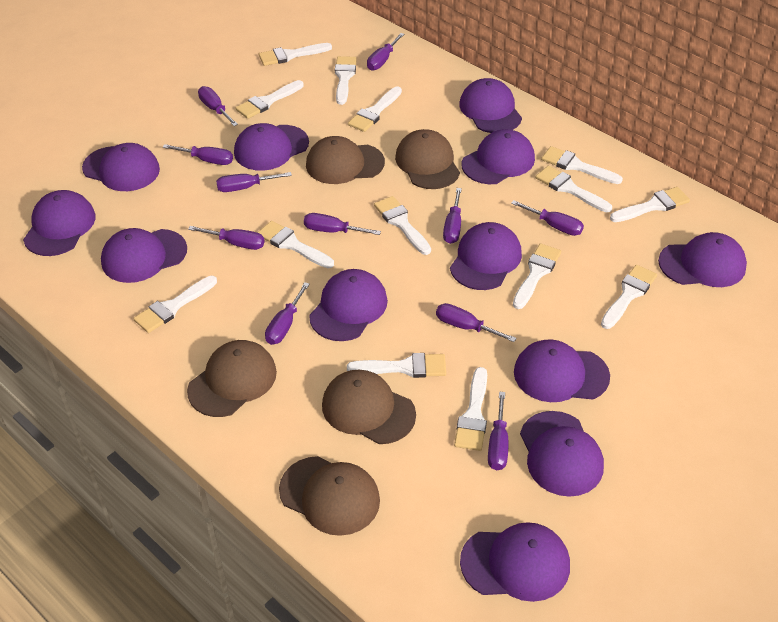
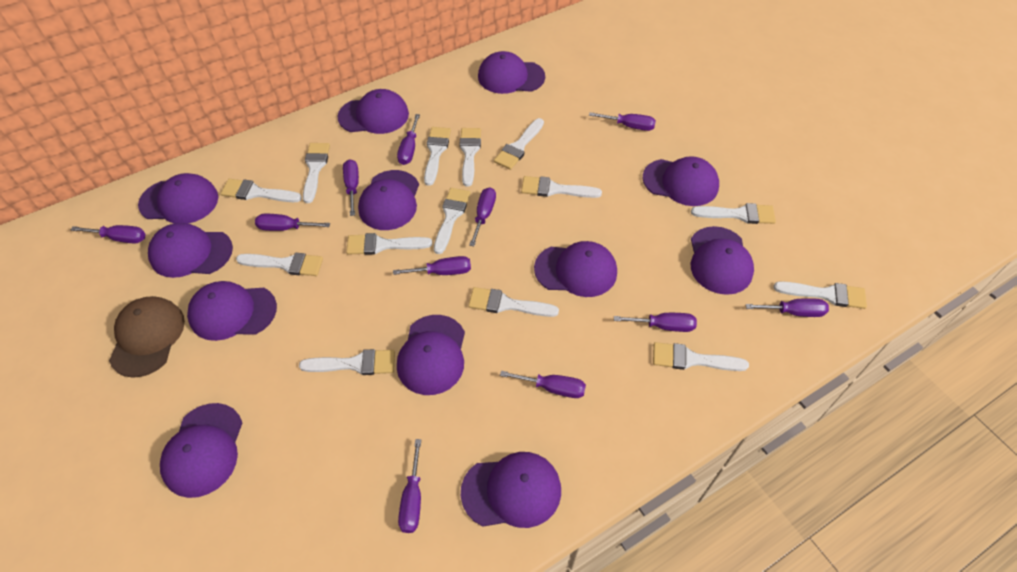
brown cap: 5 -> 1

